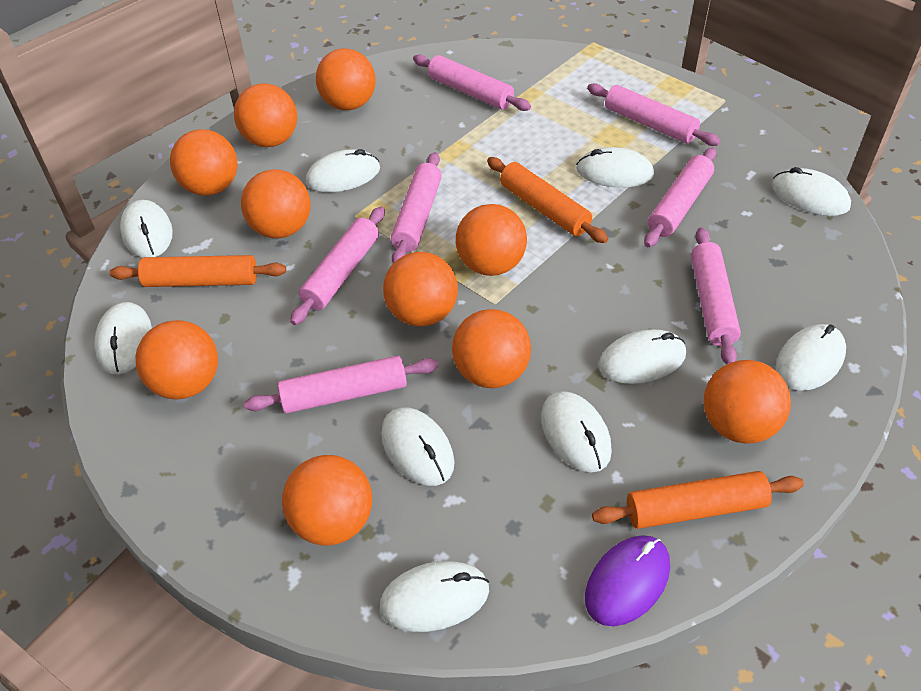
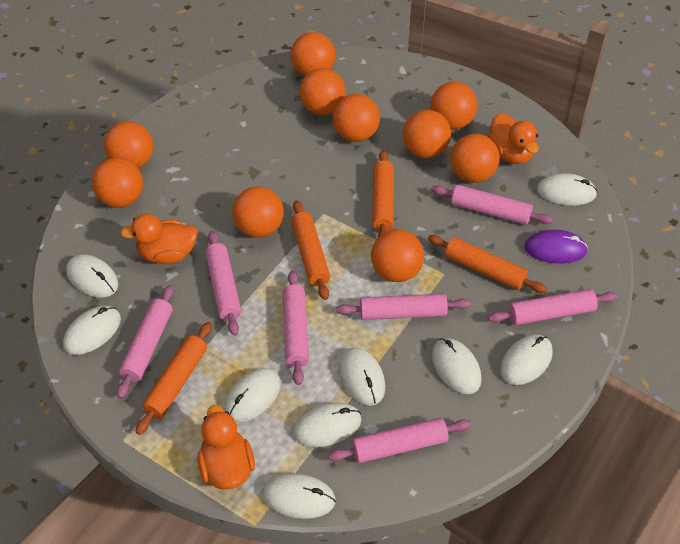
orange duck: 0 -> 3
orange rolling pin: 3 -> 4
white mouse: 10 -> 9

